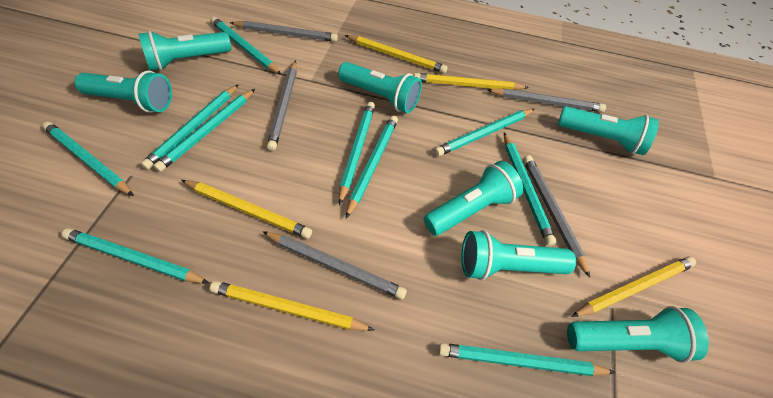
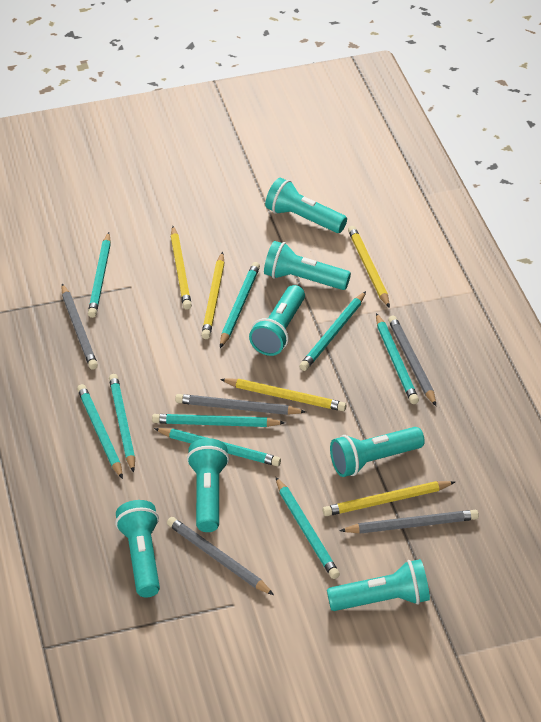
turquoise pencil: 10 -> 9

